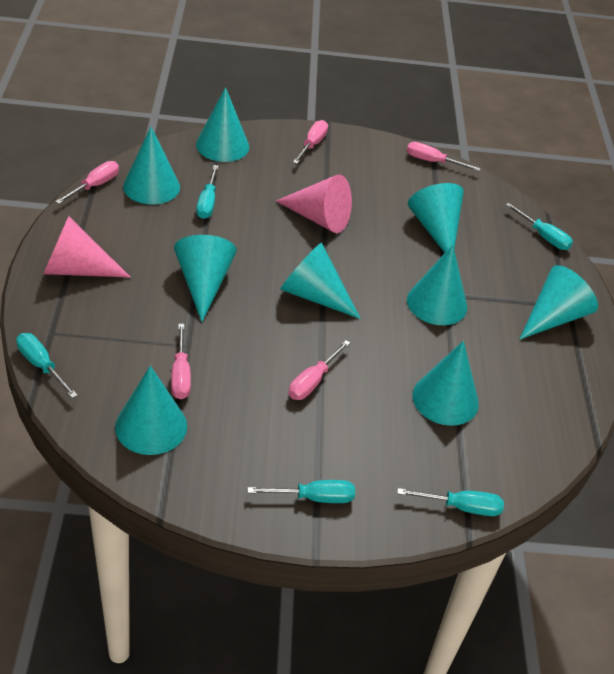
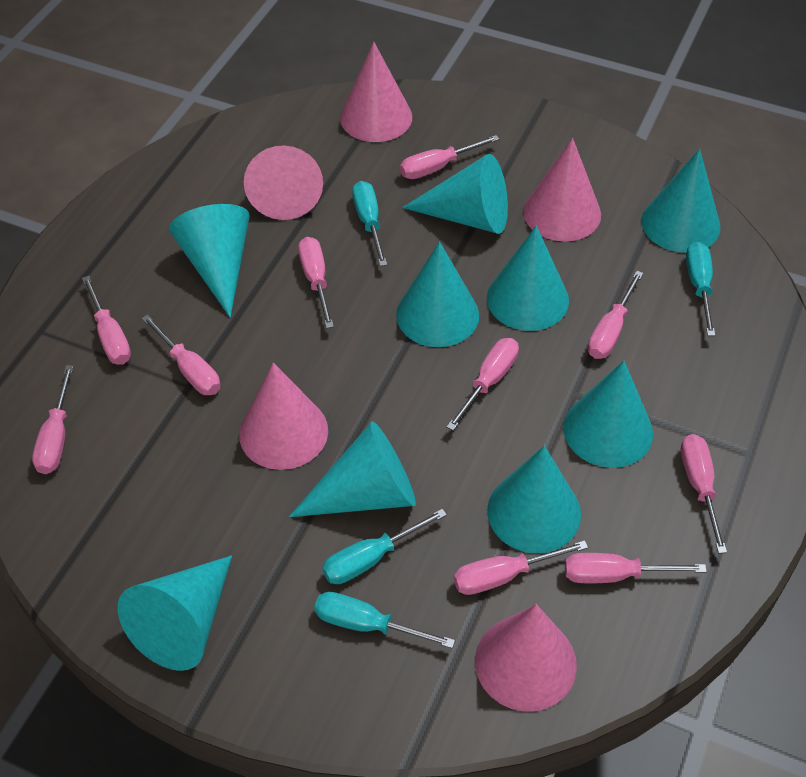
pink cone: 2 -> 5
pink screwdriver: 5 -> 10
turquoise screwdriver: 5 -> 4

